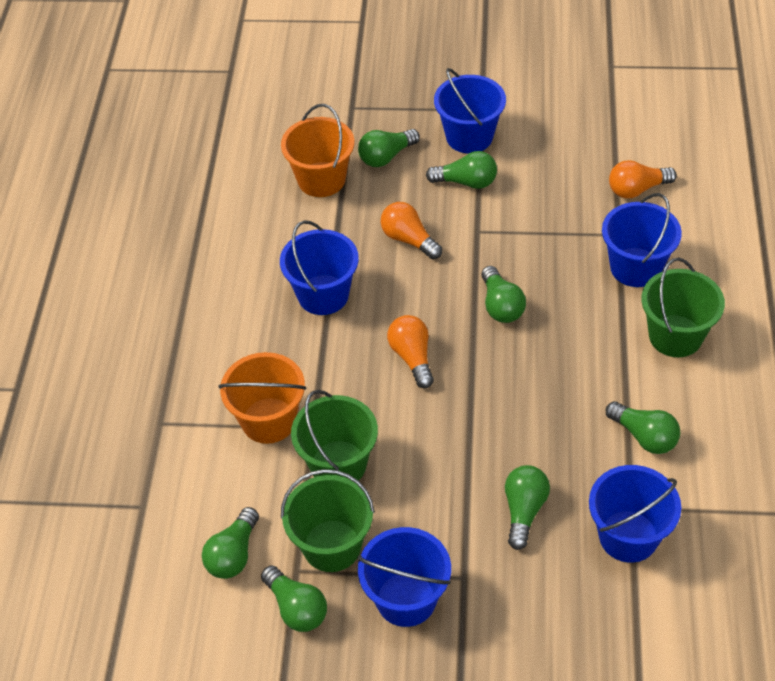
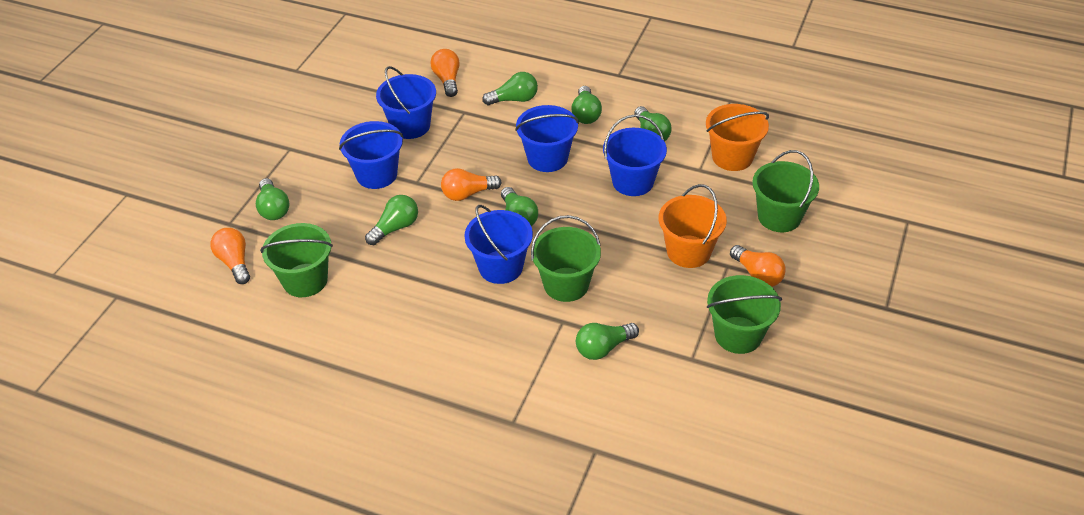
green bucket: 3 -> 4
orange light bulb: 3 -> 4

